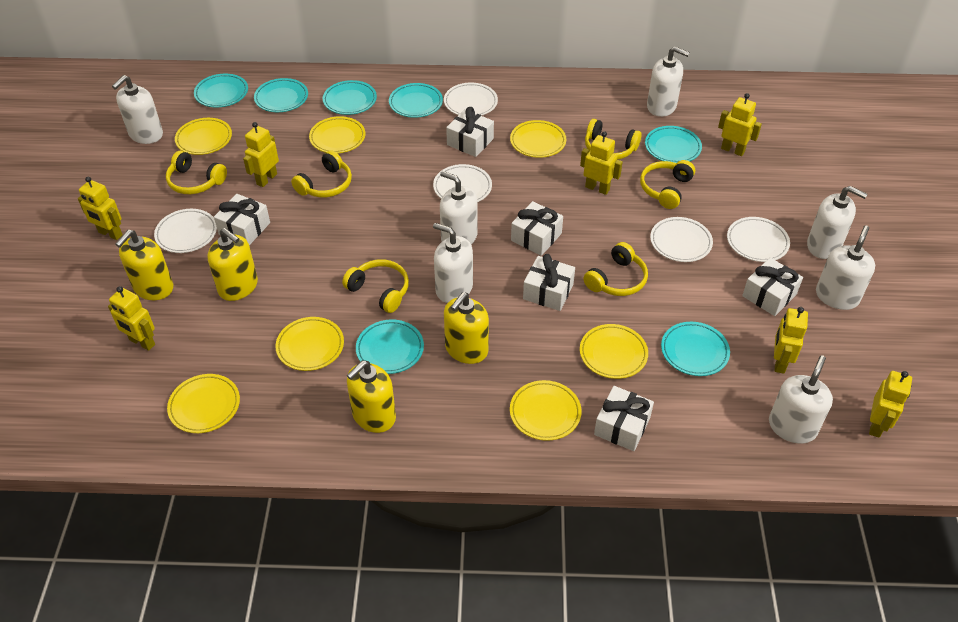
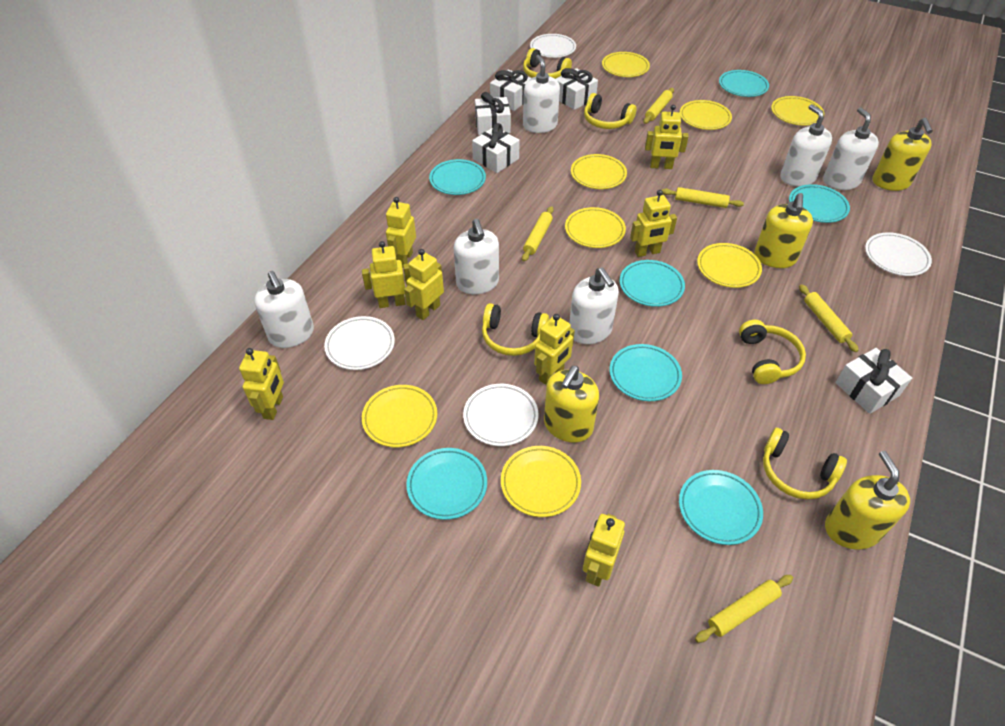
white gift: 6 -> 5
white plate: 5 -> 4
white soap dispenser: 7 -> 6
yellow headphones: 6 -> 5
yellow plate: 7 -> 8
yellow robot: 7 -> 8
yellow rolling pin: 0 -> 5

